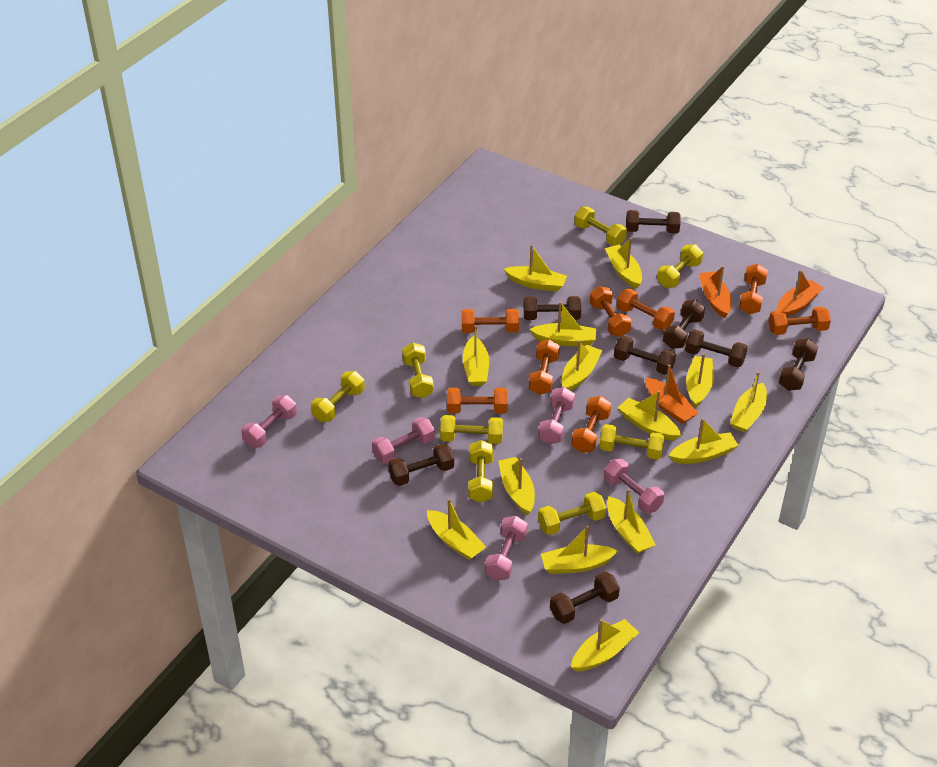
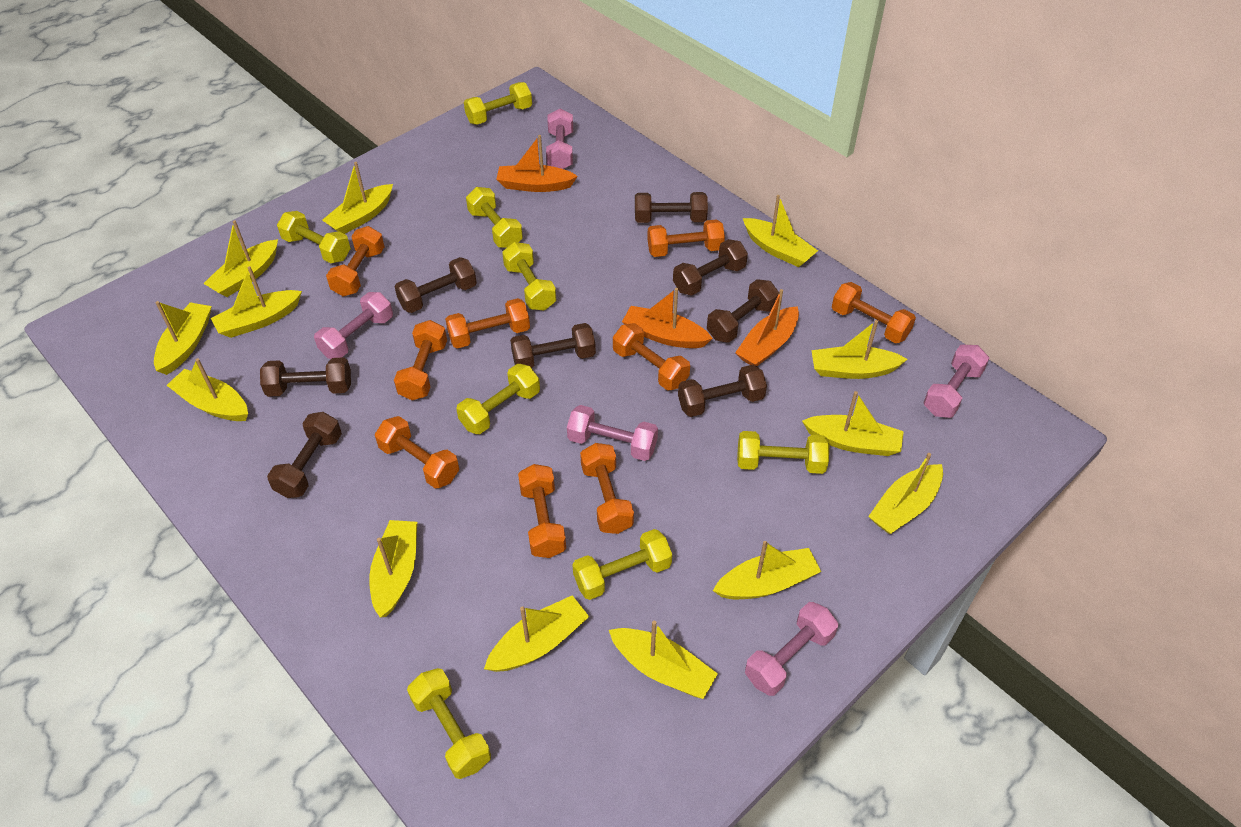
orange dumbbell: 8 -> 9
yellow boat: 14 -> 13

